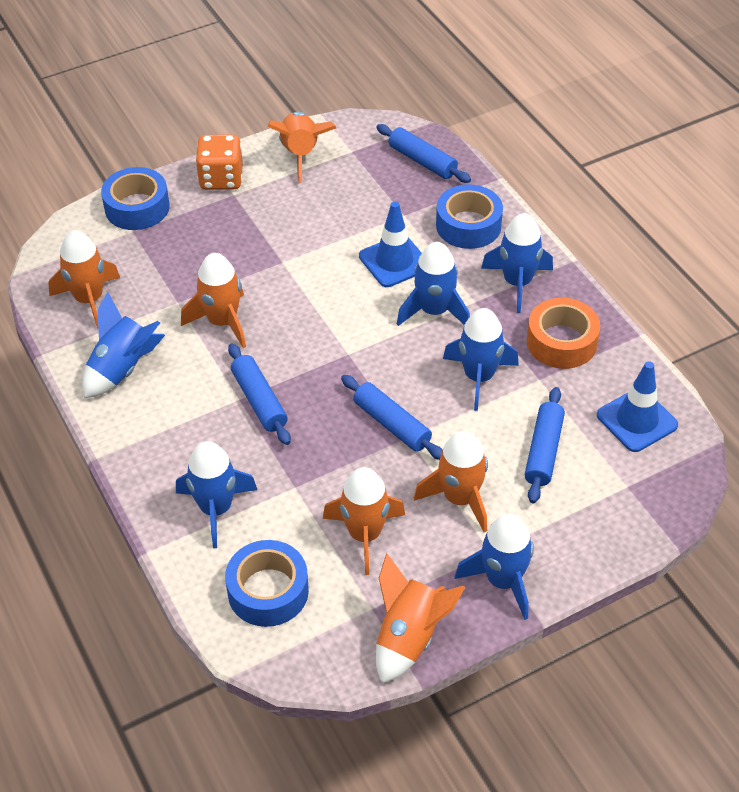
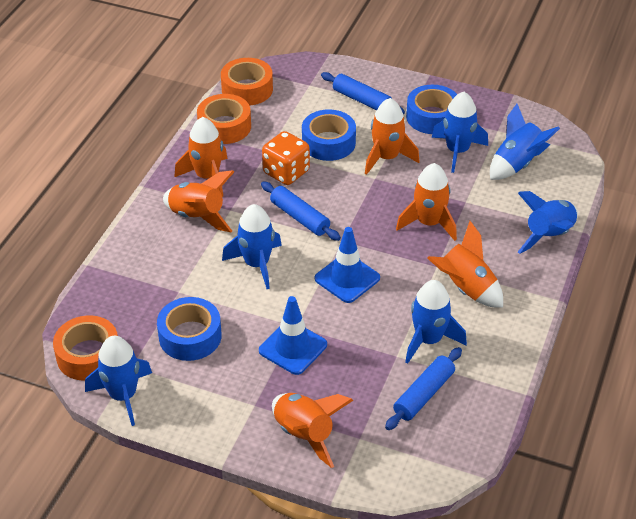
blue rolling pin: 4 -> 3
orange tape: 1 -> 3

